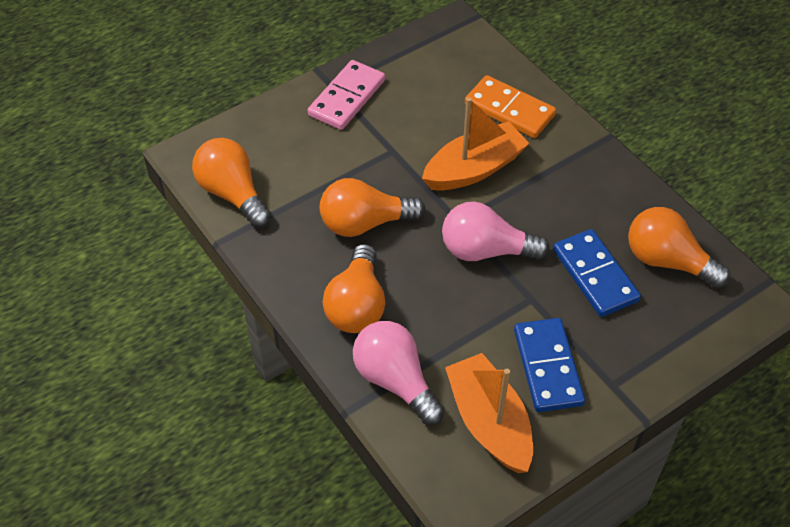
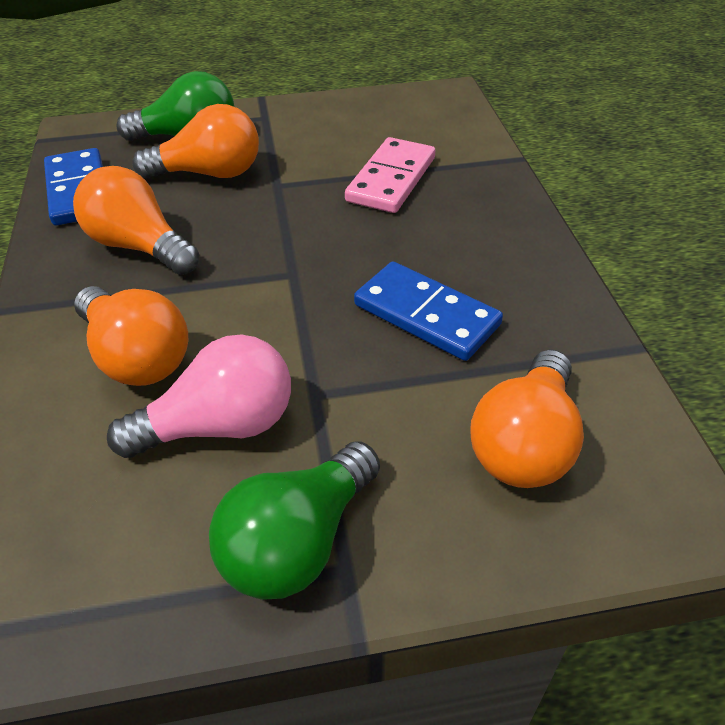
green light bulb: 0 -> 2
orange boat: 2 -> 0
orange domino: 1 -> 0
pink light bulb: 2 -> 1

